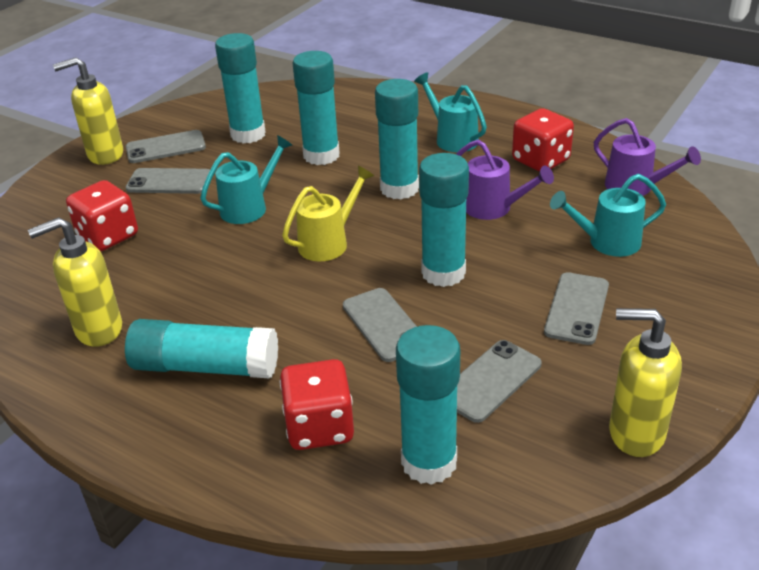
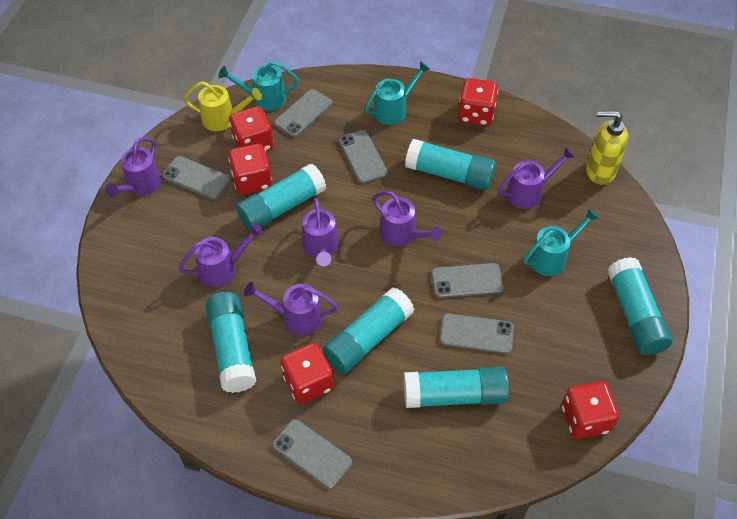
grey phone: 5 -> 6
purple watering can: 2 -> 6
red dice: 3 -> 5
yellow soap dispenser: 3 -> 1

